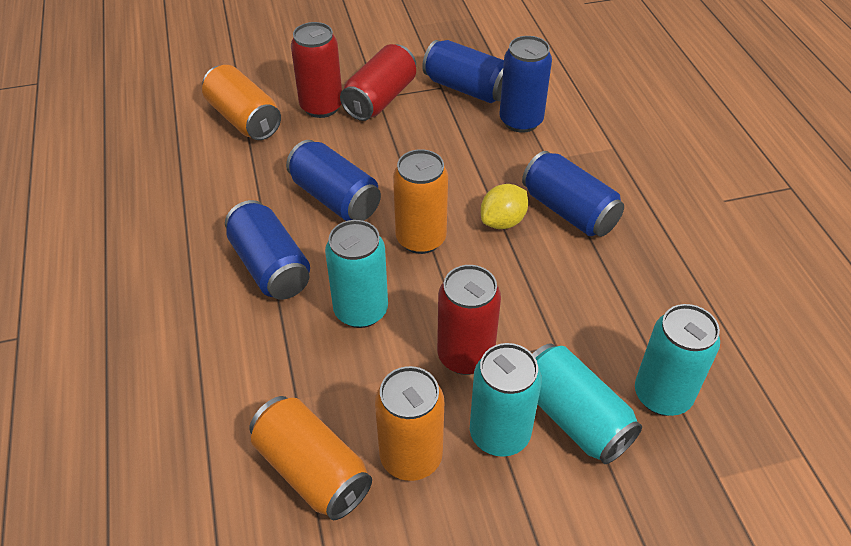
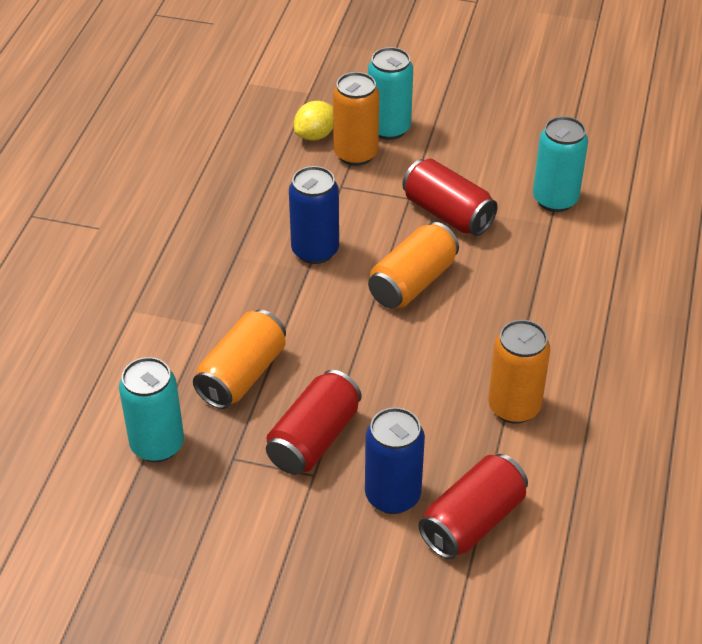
blue can: 5 -> 2
turquoise can: 4 -> 3

